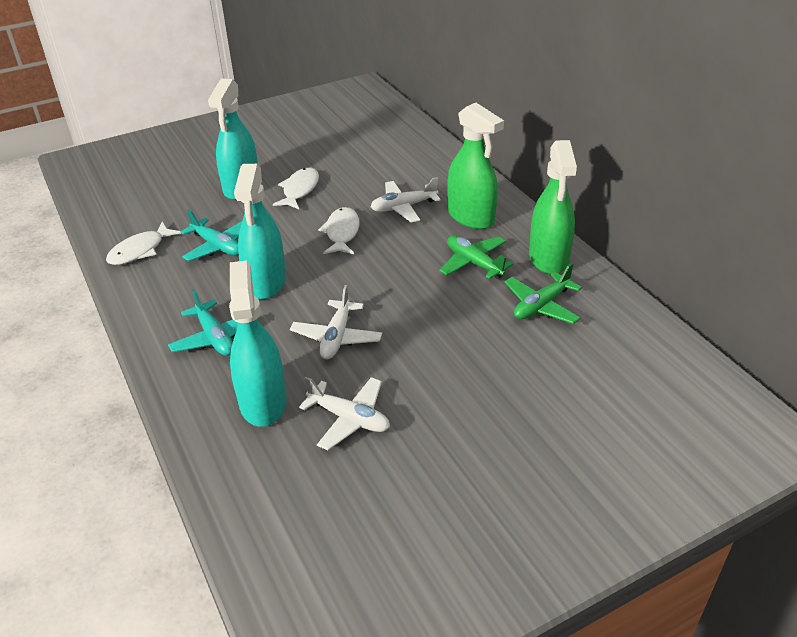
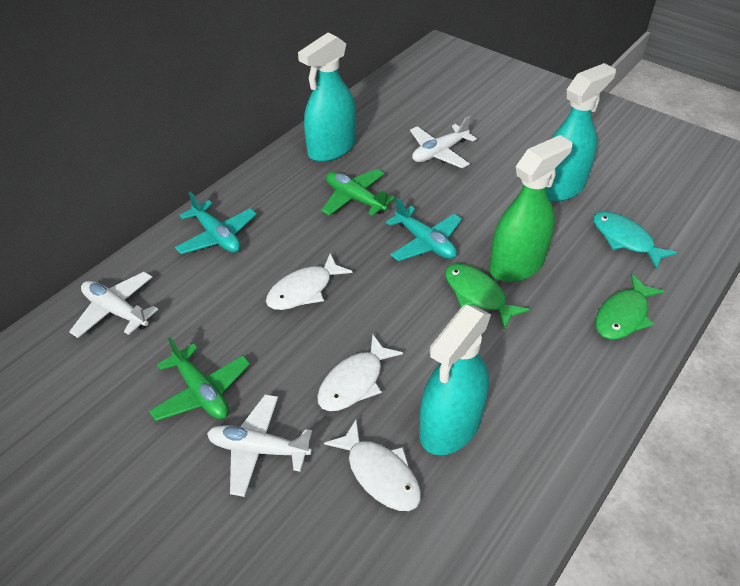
green fish: 0 -> 2
green spray bottle: 2 -> 1
turquoise fish: 0 -> 1

